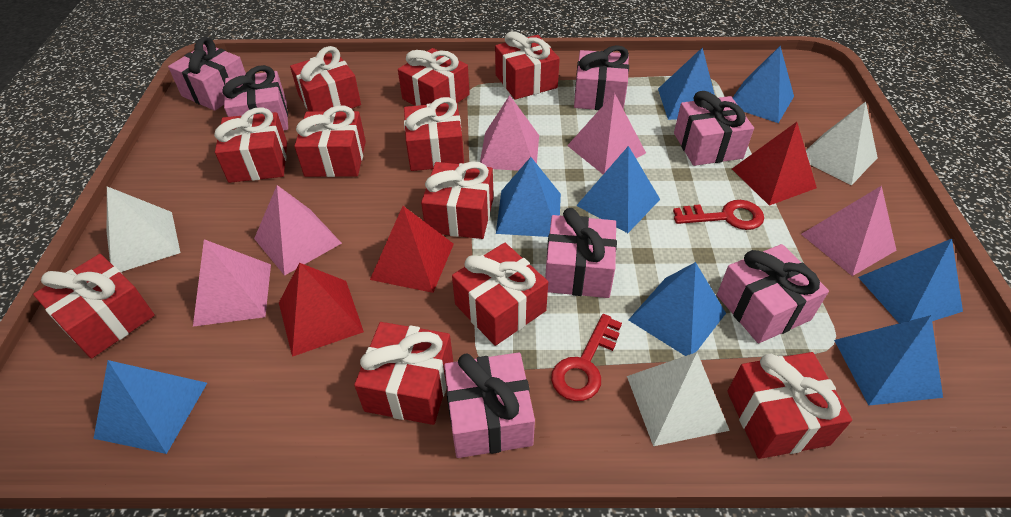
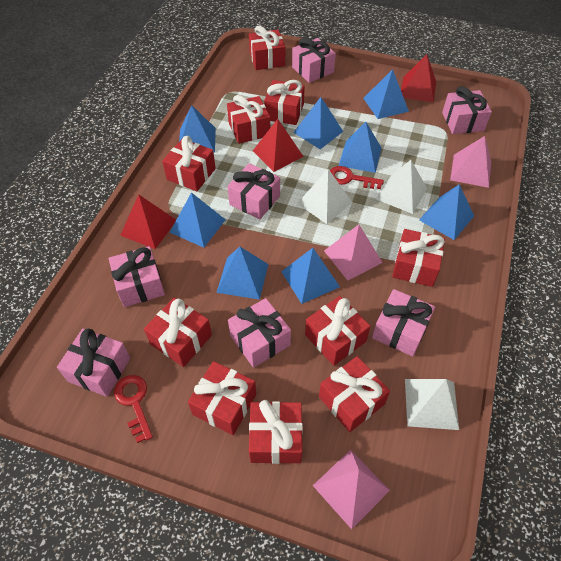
pink pyramid: 5 -> 3
red gift: 11 -> 10

